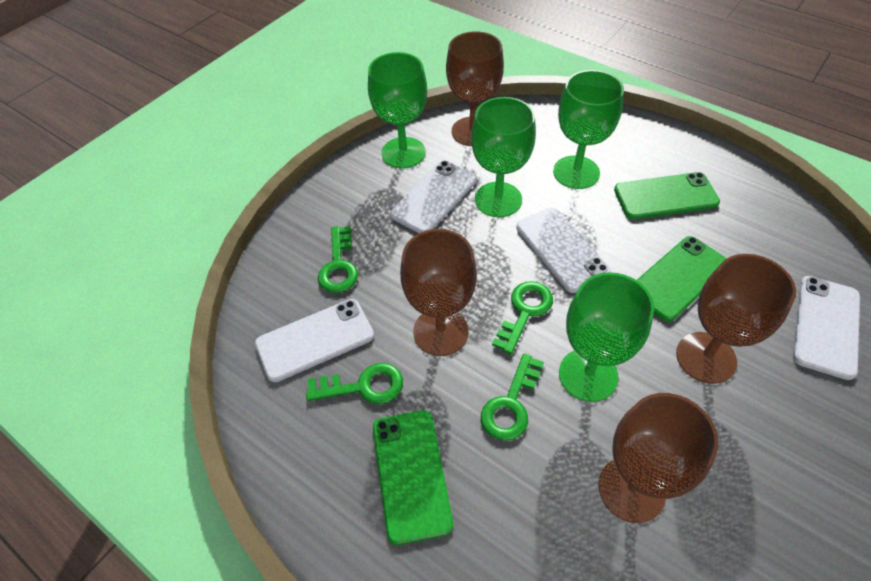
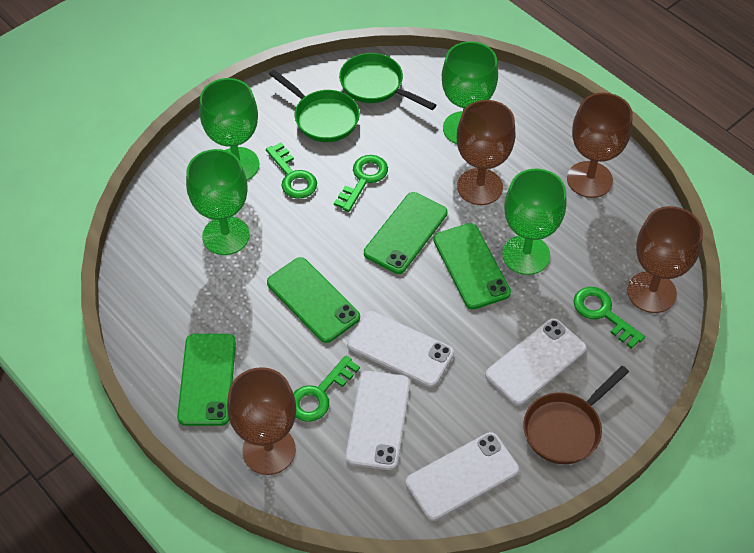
brown pan: 0 -> 1
green pan: 0 -> 2
green phone: 3 -> 4

